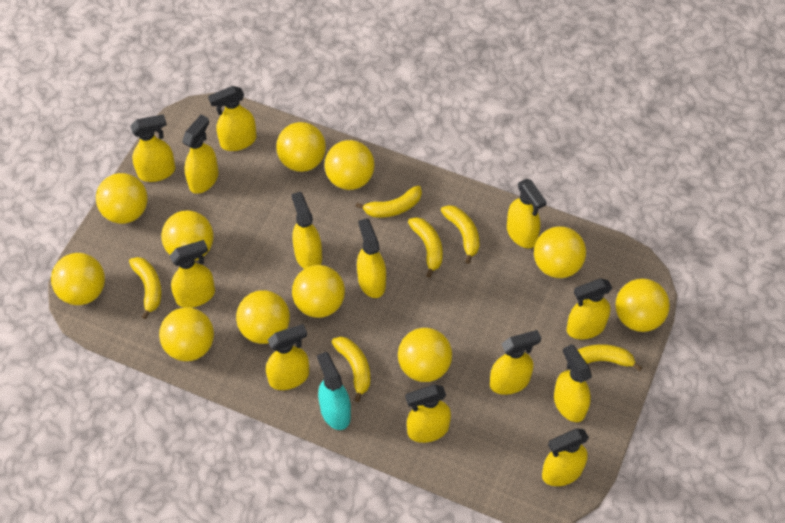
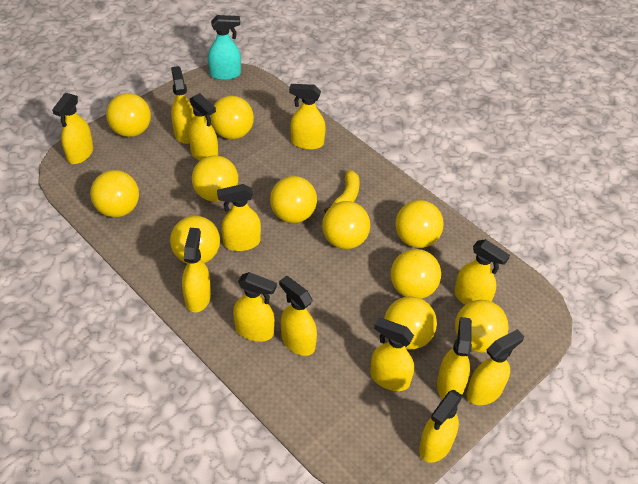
yellow banana: 6 -> 1

